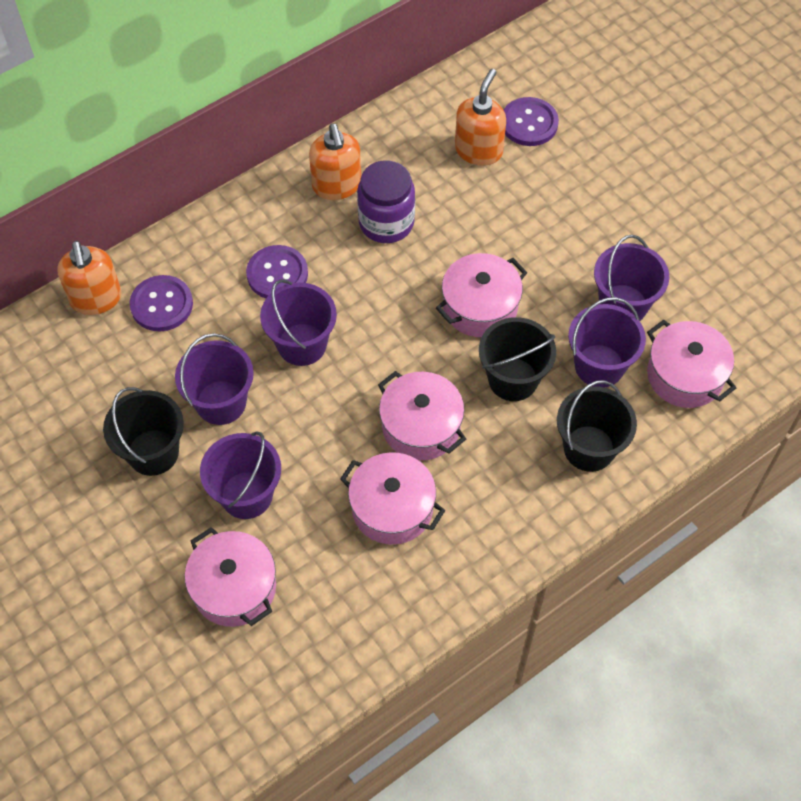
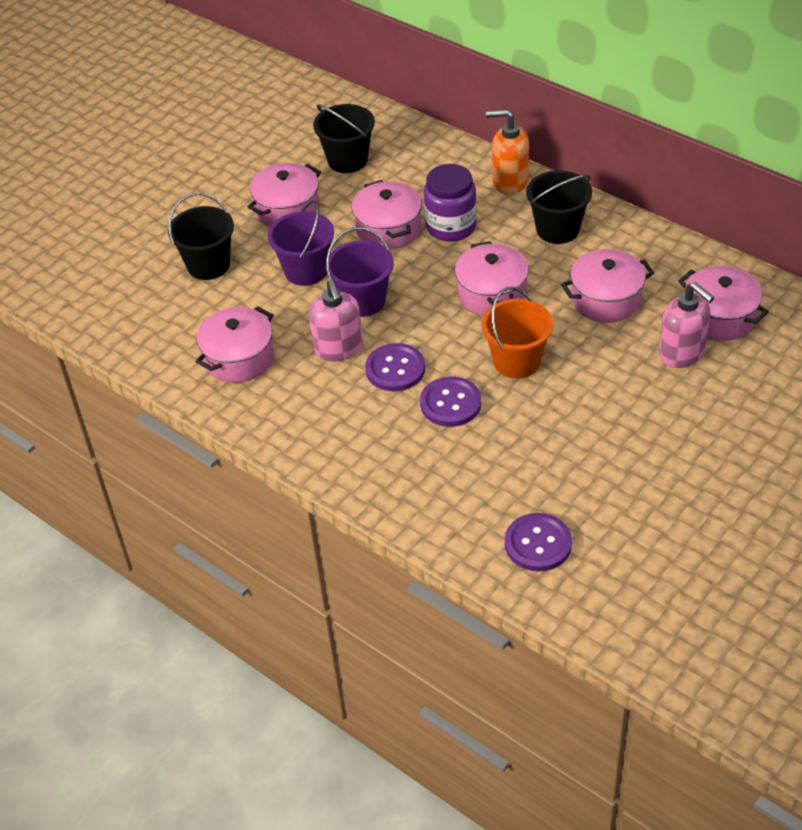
orange bucket: 0 -> 1
orange soap dispenser: 3 -> 1
pink pot: 5 -> 6
pink soap dispenser: 0 -> 2
purple bucket: 5 -> 2

